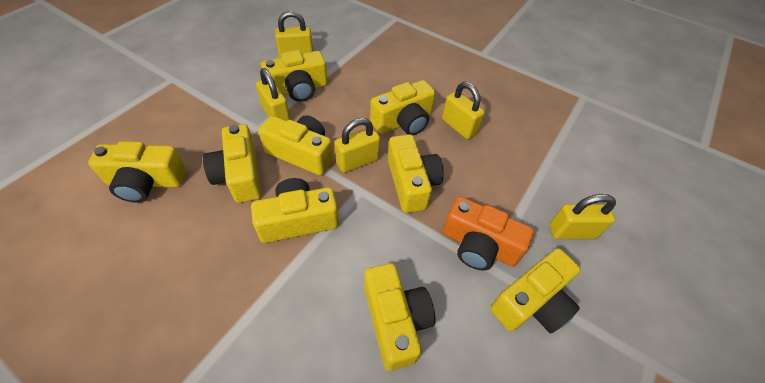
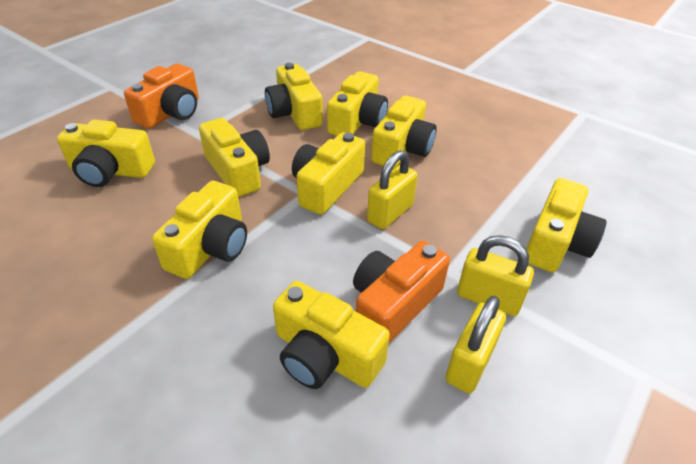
orange camera: 1 -> 2
yellow padlock: 5 -> 3

